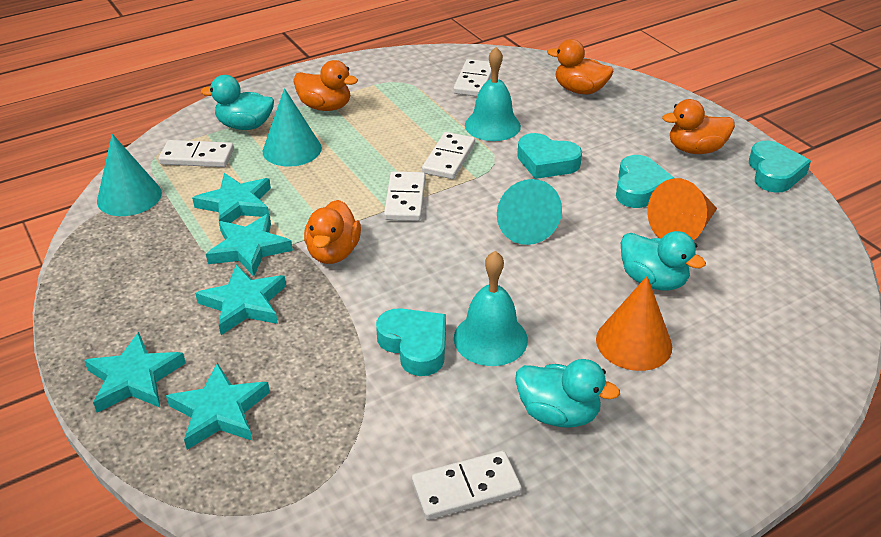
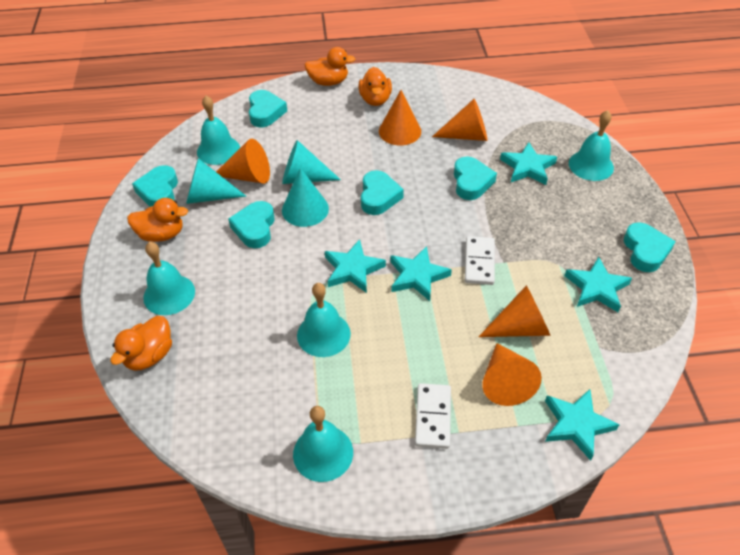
orange cone: 2 -> 5
turquoise bell: 2 -> 5
turquoise duck: 3 -> 0
turquoise heart: 4 -> 6
white domino: 5 -> 2

